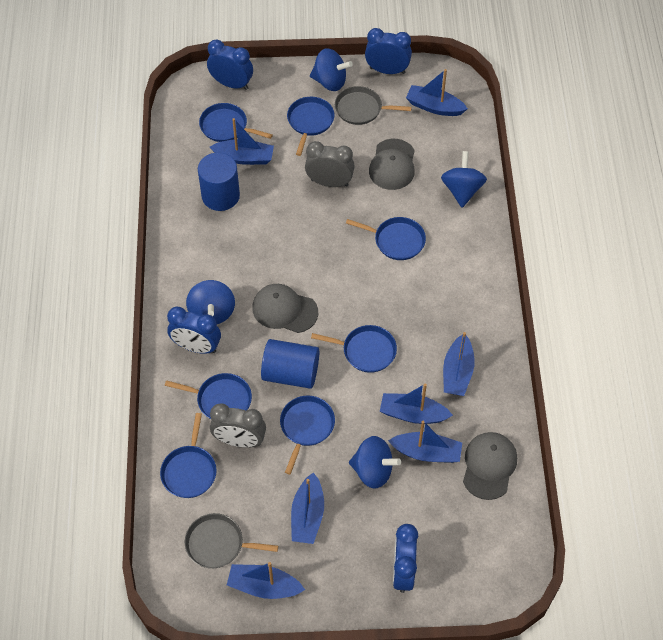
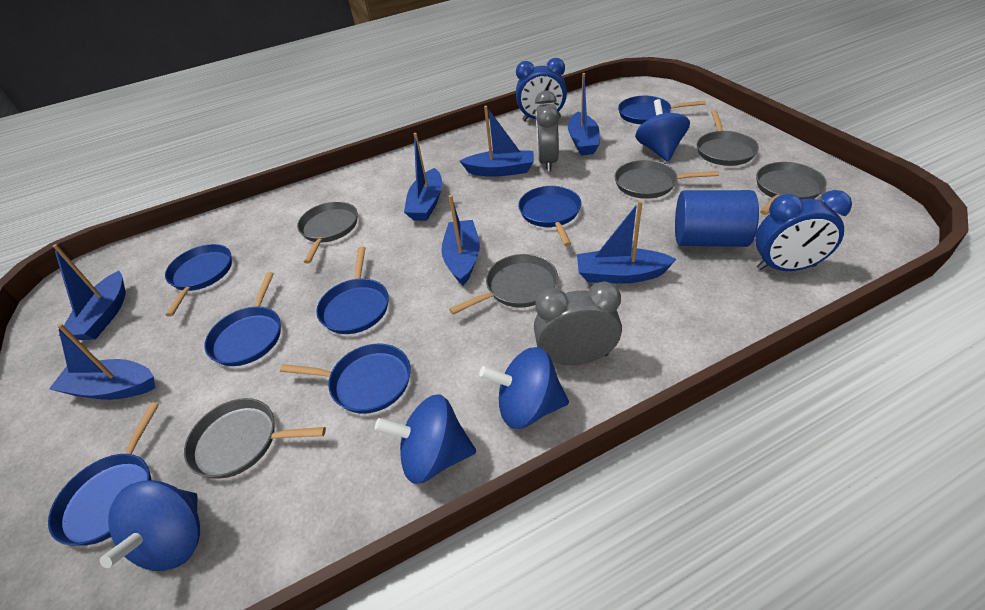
blue clock: 4 -> 2
blue cylinder: 2 -> 1
grey cap: 3 -> 0
grey pan: 2 -> 6

